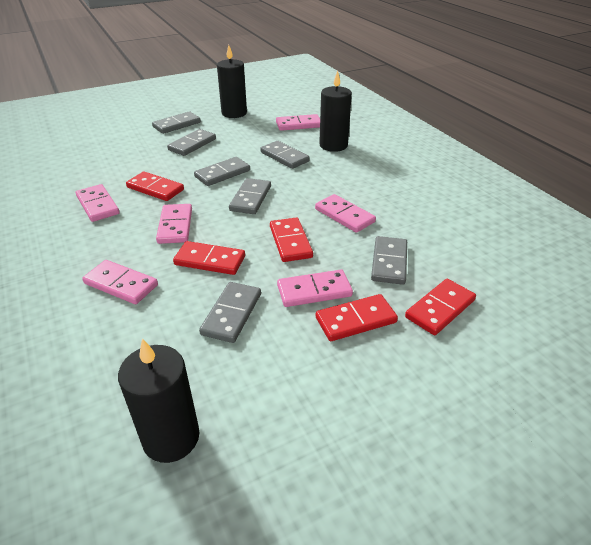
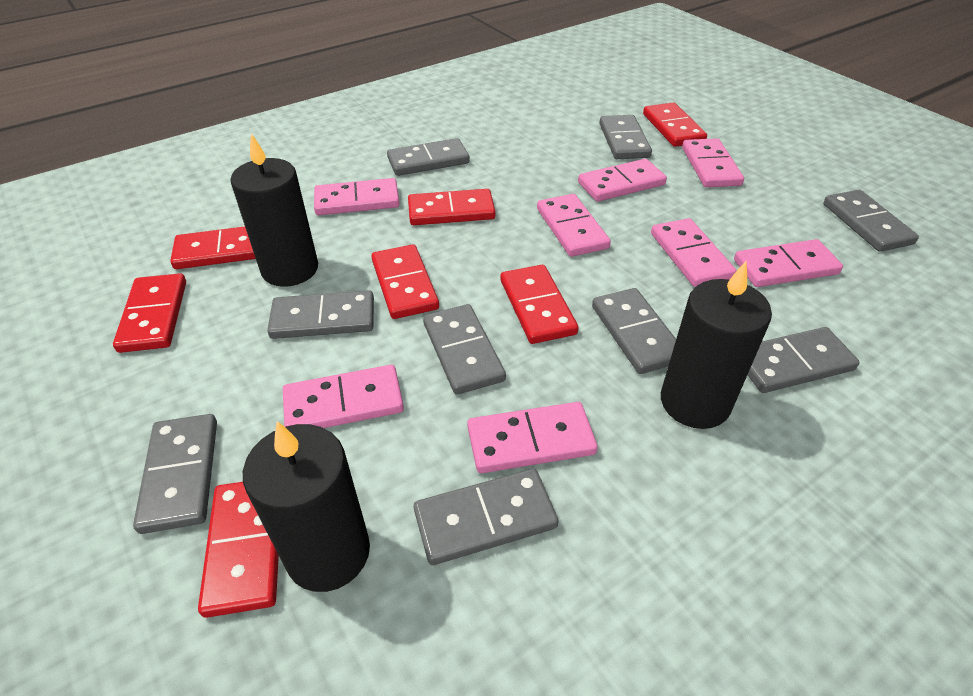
grey domino: 7 -> 9
pink domino: 6 -> 8
red domino: 5 -> 7

